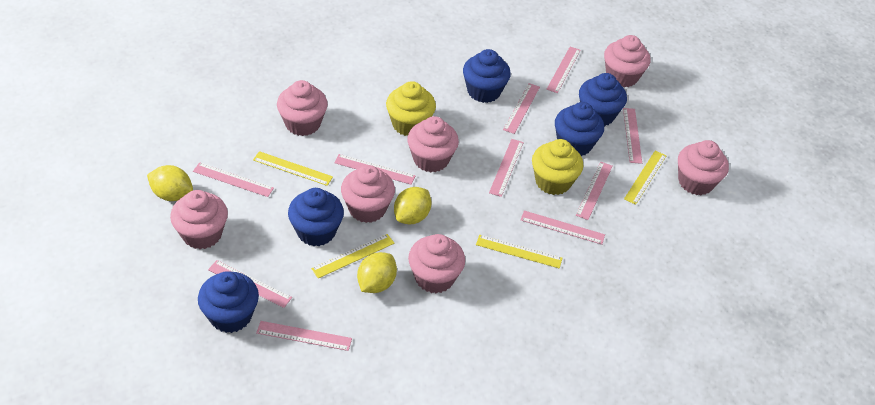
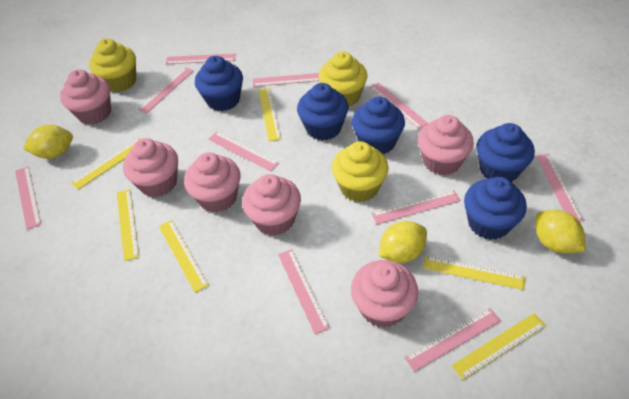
pink cupcake: 7 -> 6
yellow cupcake: 2 -> 3
yellow ruler: 4 -> 6

